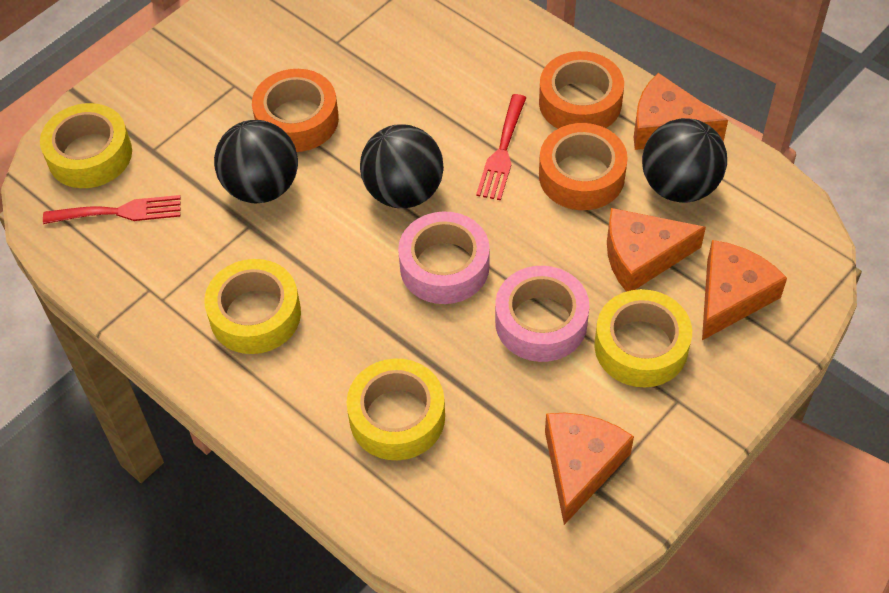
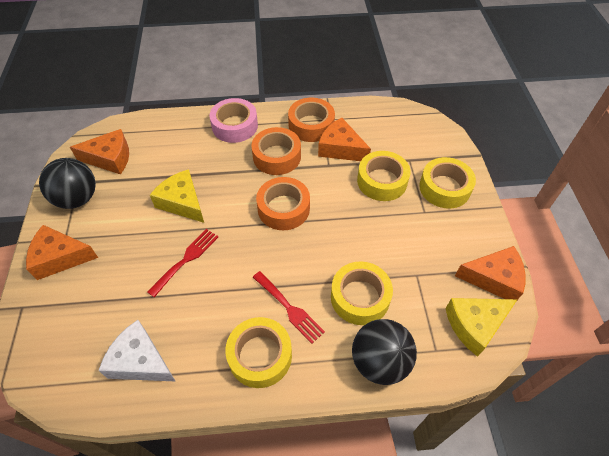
black ball: 3 -> 2
pink tape: 2 -> 1
white cheese: 0 -> 1
yellow cheese: 0 -> 2

